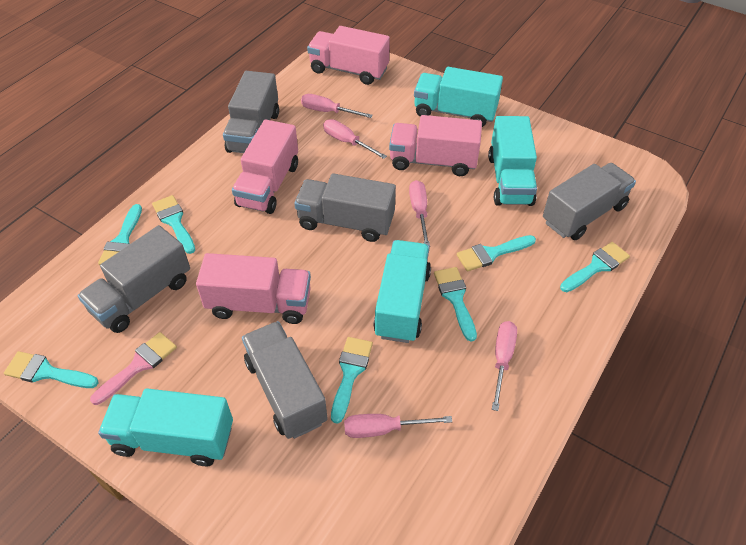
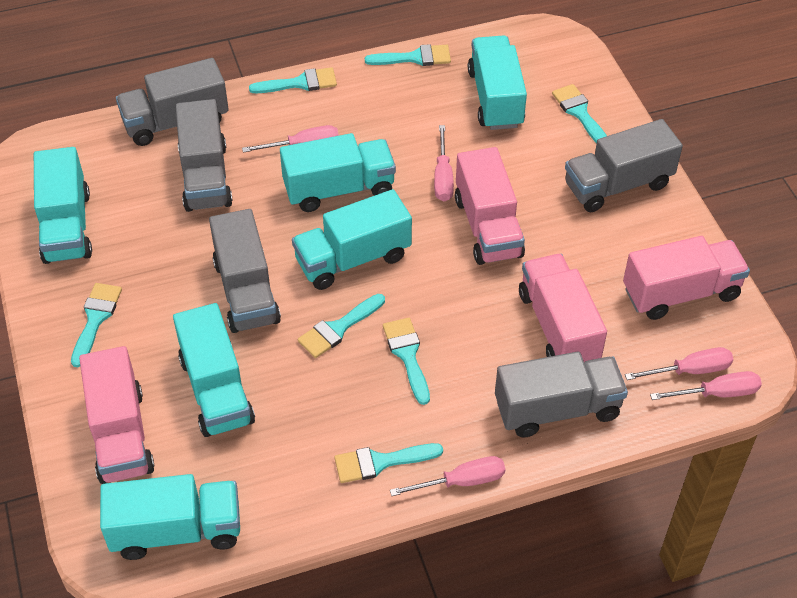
pink brush: 1 -> 0
turquoise truck: 4 -> 6

